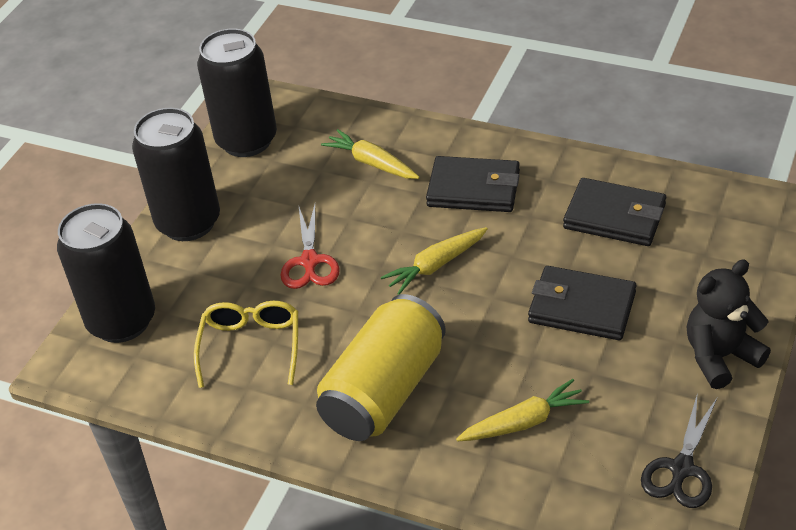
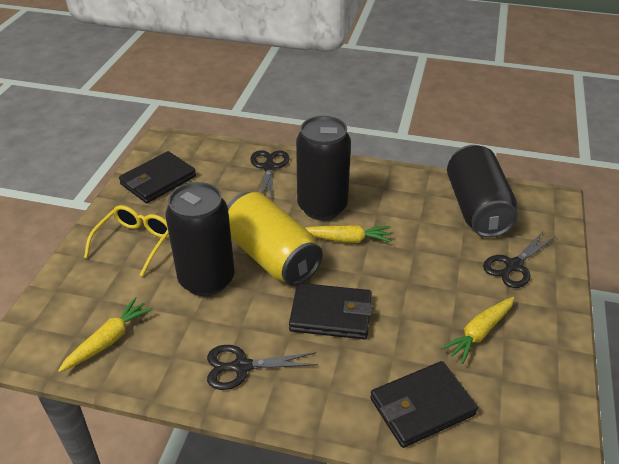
black scissors: 1 -> 3
black teddy bear: 1 -> 0
red scissors: 1 -> 0

